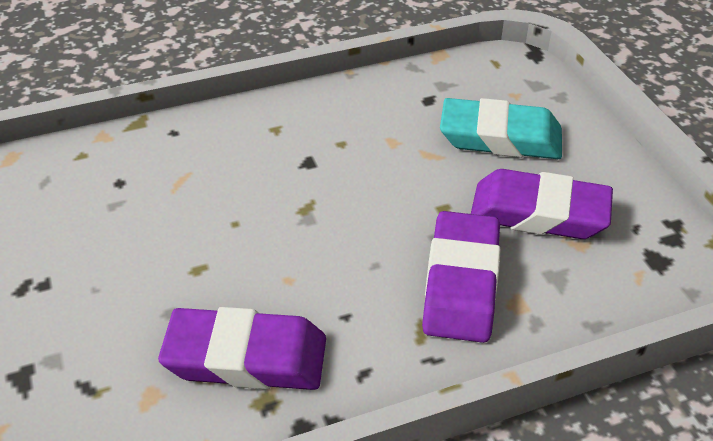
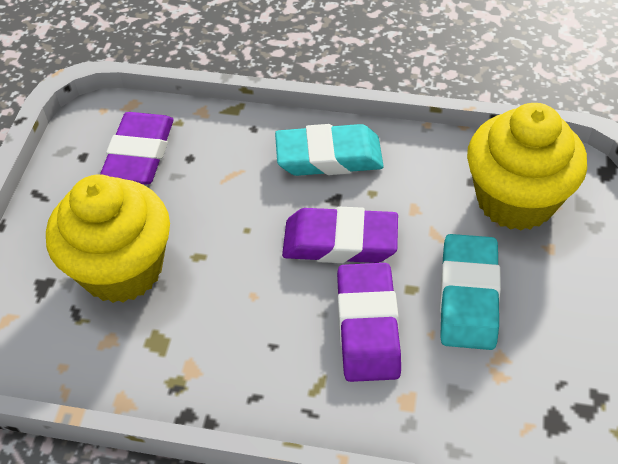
turquoise eraser: 1 -> 2
yellow cupcake: 0 -> 2

